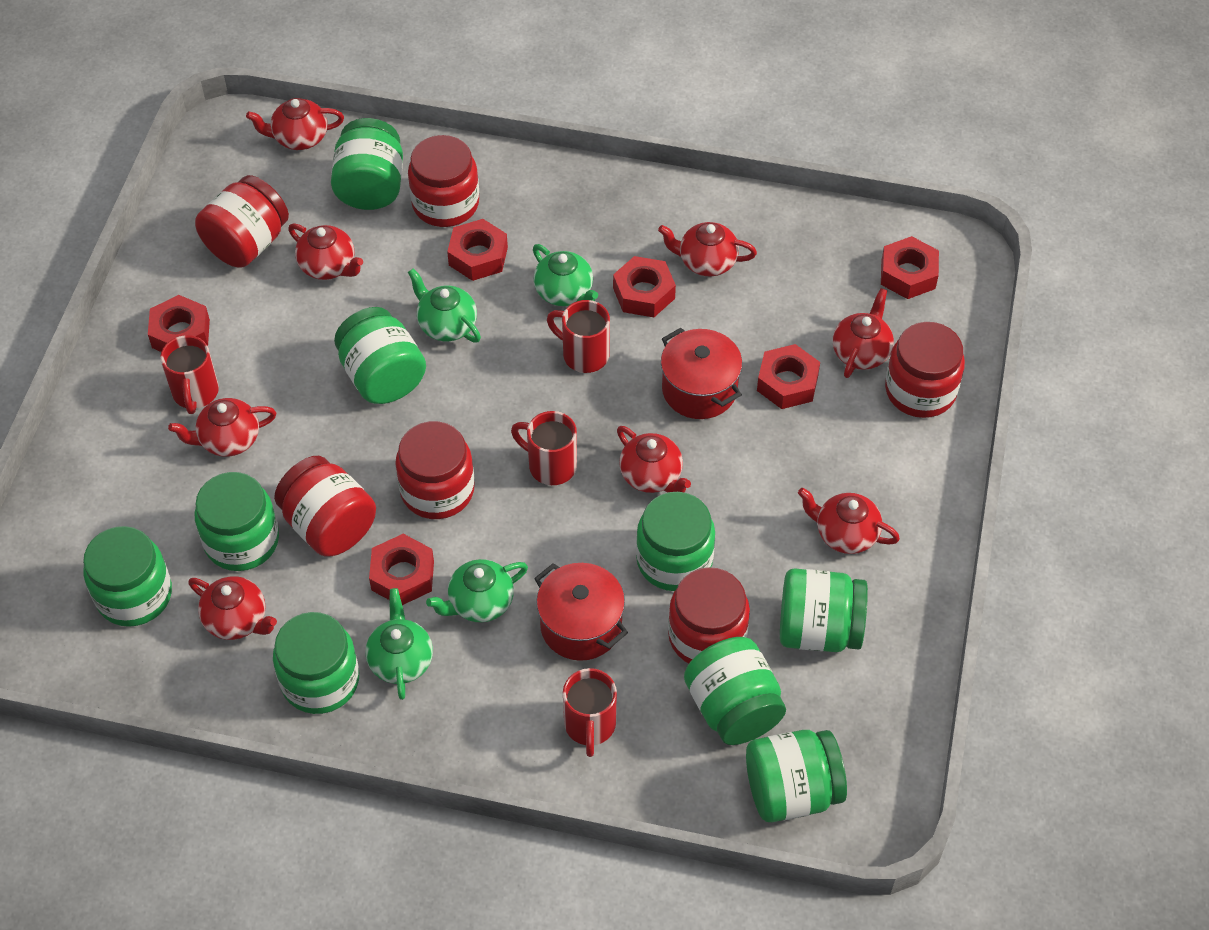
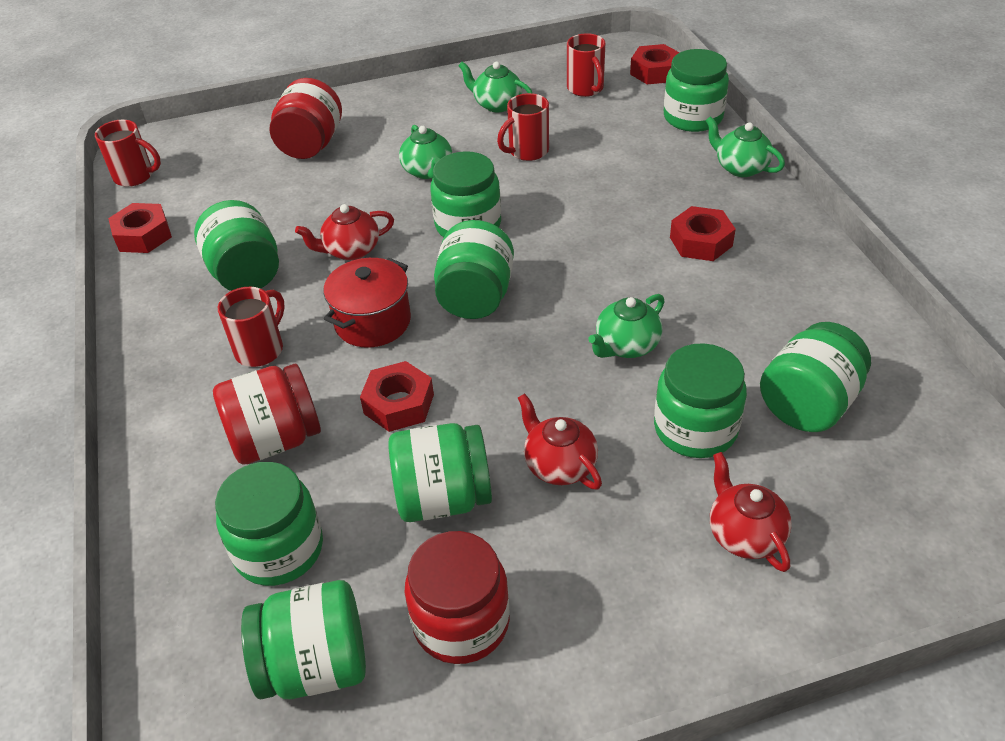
red jar: 6 -> 3
red nut: 6 -> 4
red pot: 2 -> 1
red teapot: 8 -> 3

